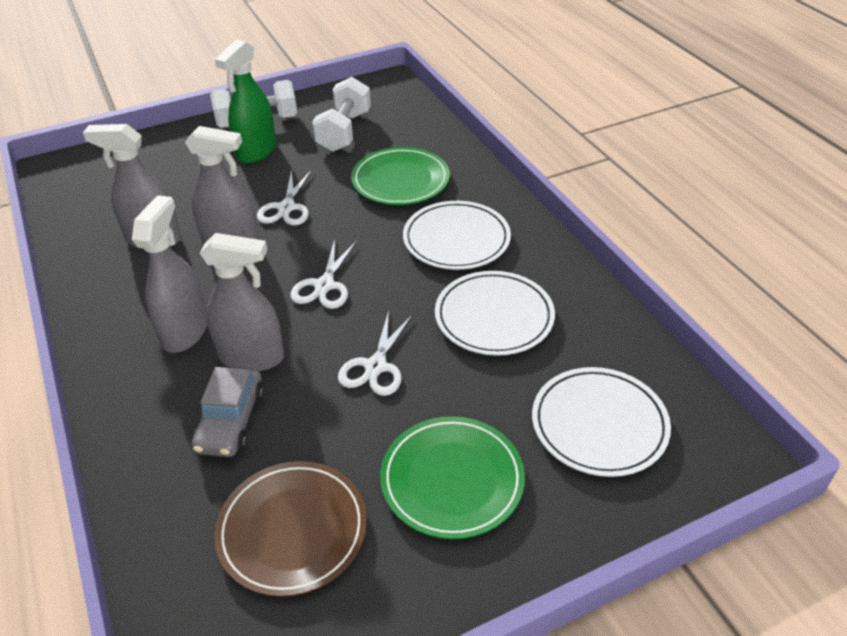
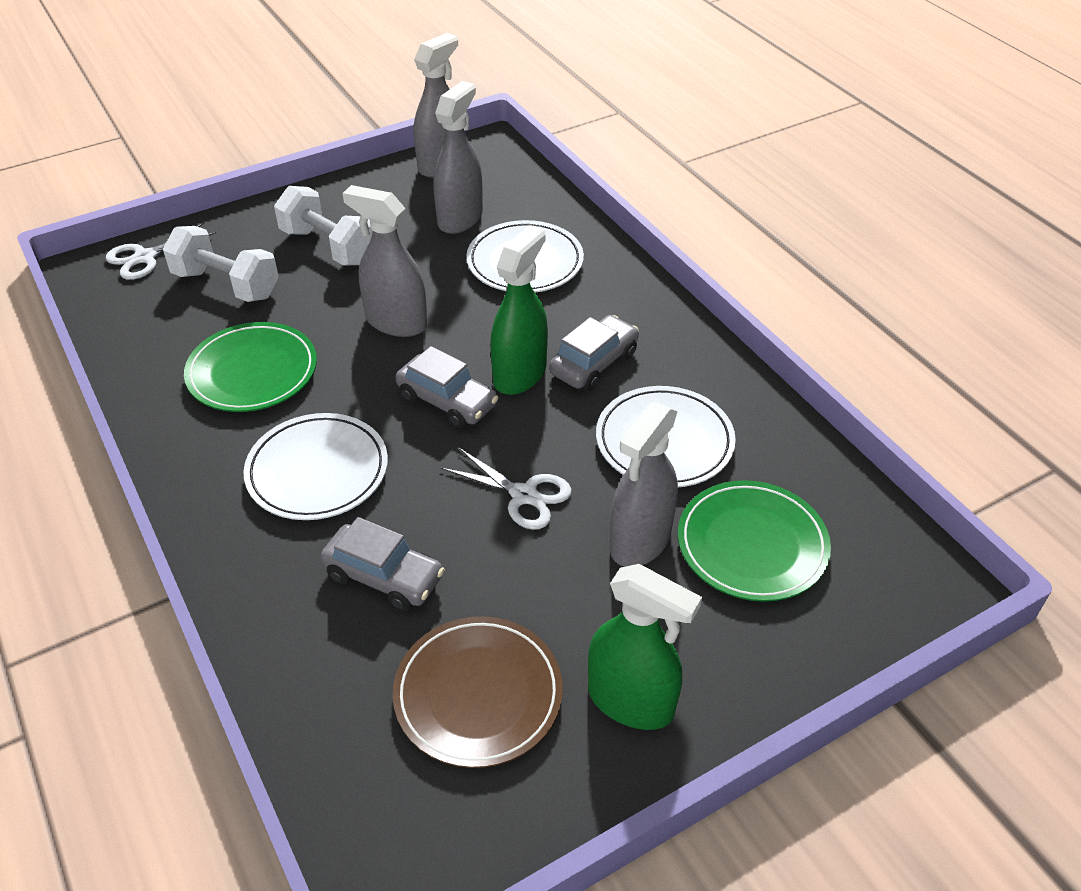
green spray bottle: 1 -> 2
grey car: 1 -> 3
white scissors: 3 -> 2

